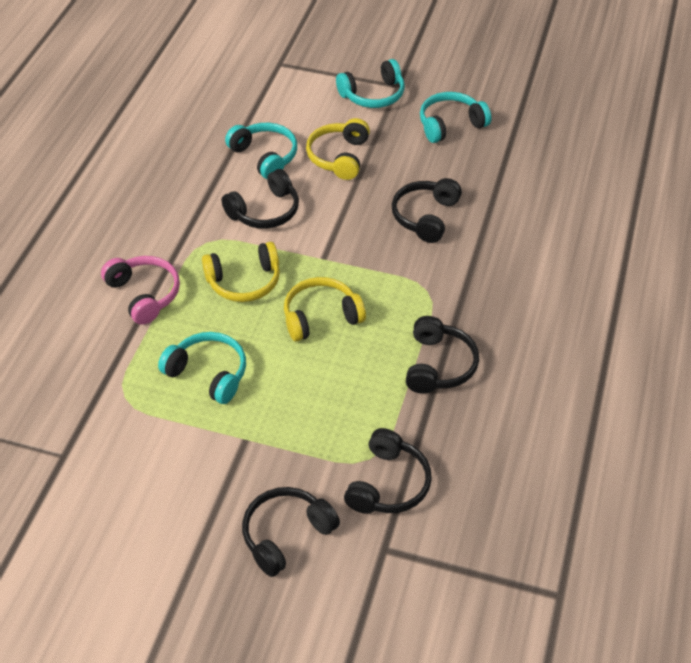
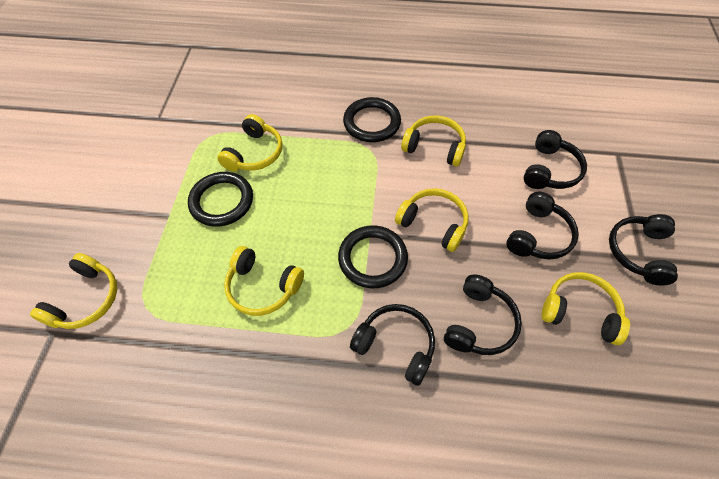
black ring: 0 -> 3
pink headphones: 1 -> 0
turquoise headphones: 4 -> 0
yellow headphones: 3 -> 6

